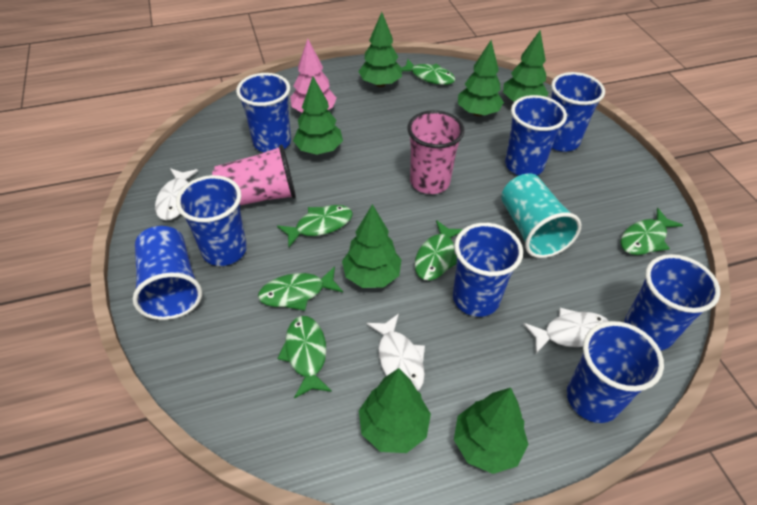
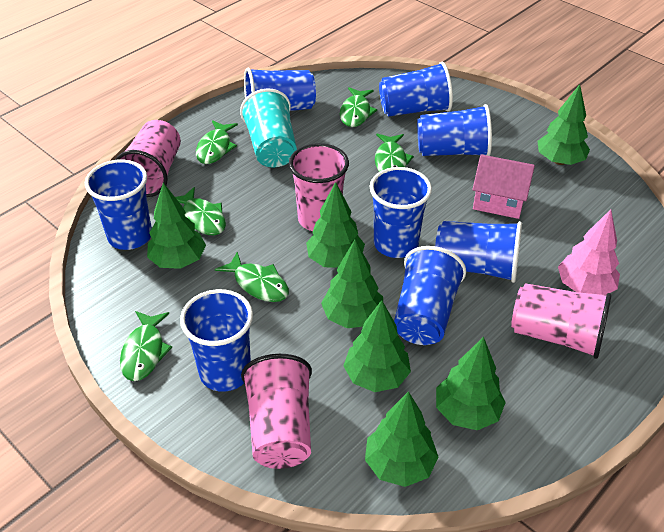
pink cup: 2 -> 4
pink house: 0 -> 1
white fish: 3 -> 0

